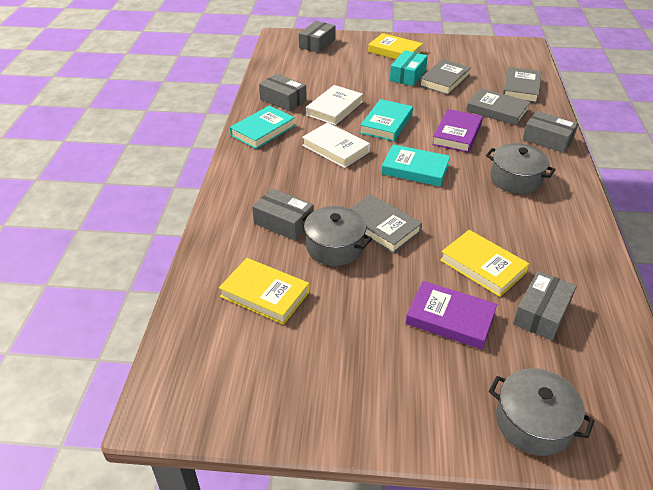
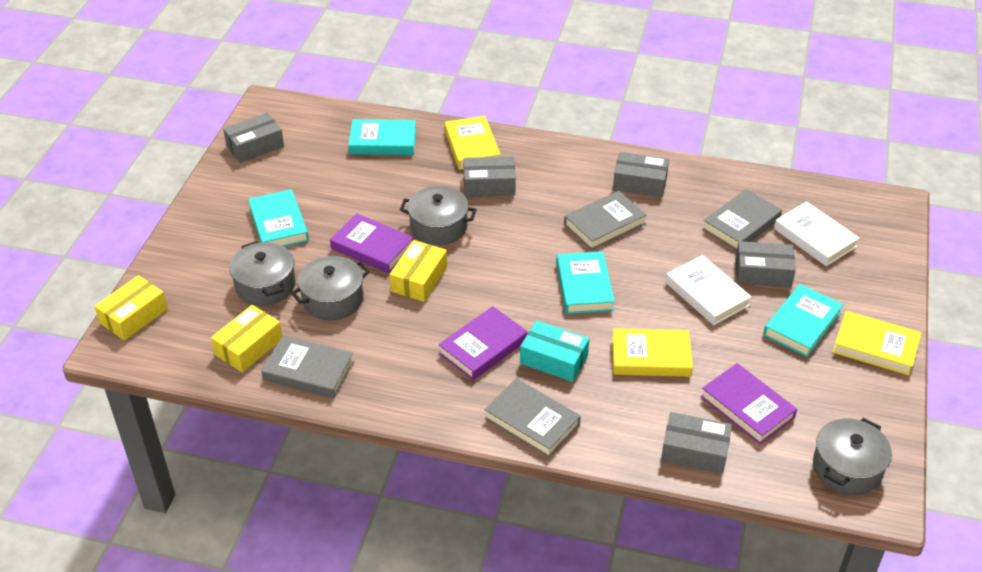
grey pot: 3 -> 4
purple book: 2 -> 3
turquoise book: 3 -> 4
yellow box: 0 -> 3

